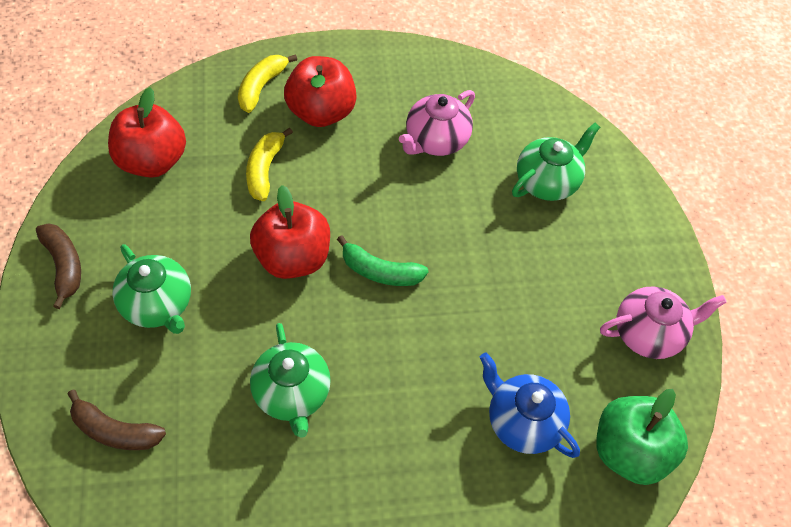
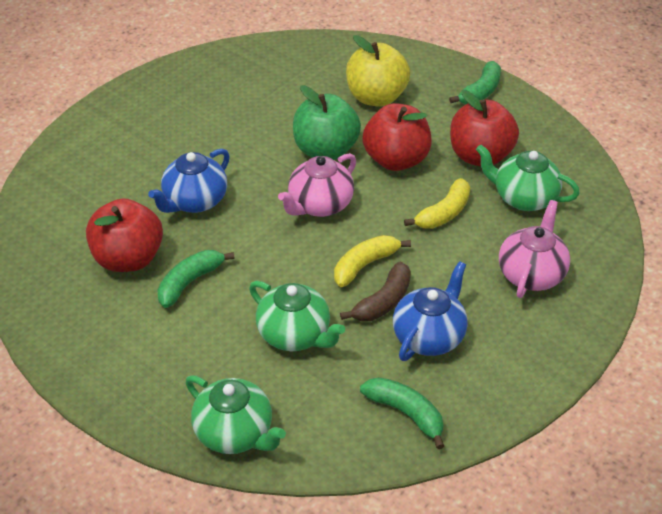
blue teapot: 1 -> 2
brown banana: 2 -> 1
green banana: 1 -> 3
yellow apple: 0 -> 1

